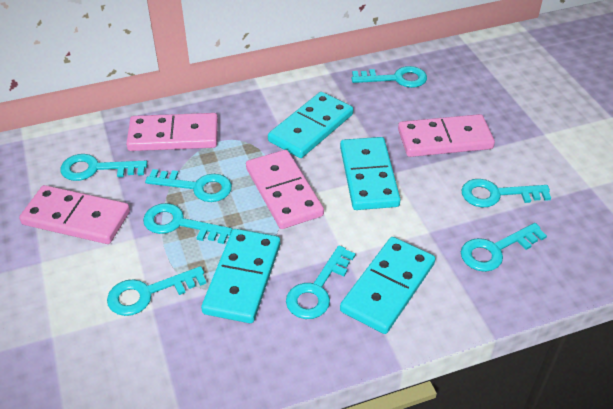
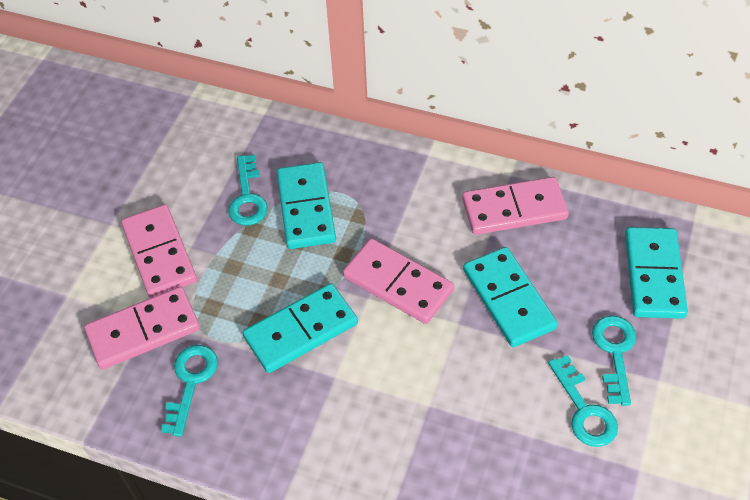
turquoise key: 8 -> 4

